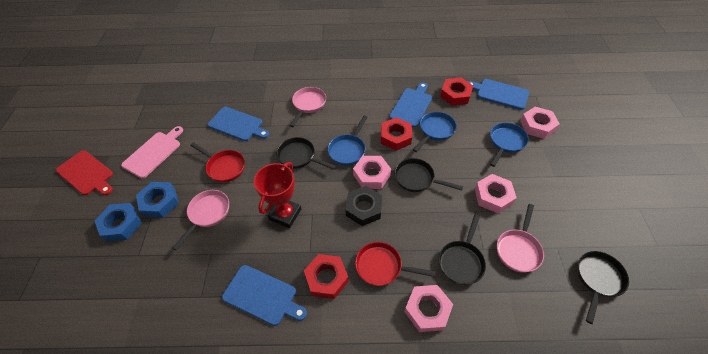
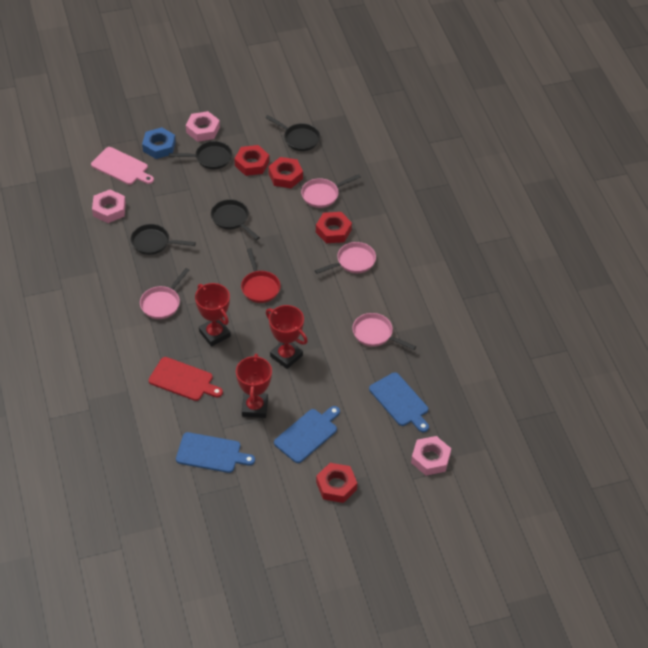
black nut: 1 -> 0
blue cutting board: 4 -> 3
blue nut: 2 -> 1
blue pan: 3 -> 0
pink nut: 4 -> 3
pink pan: 3 -> 4
red nut: 3 -> 4
red pan: 2 -> 1
red trophy: 1 -> 3

